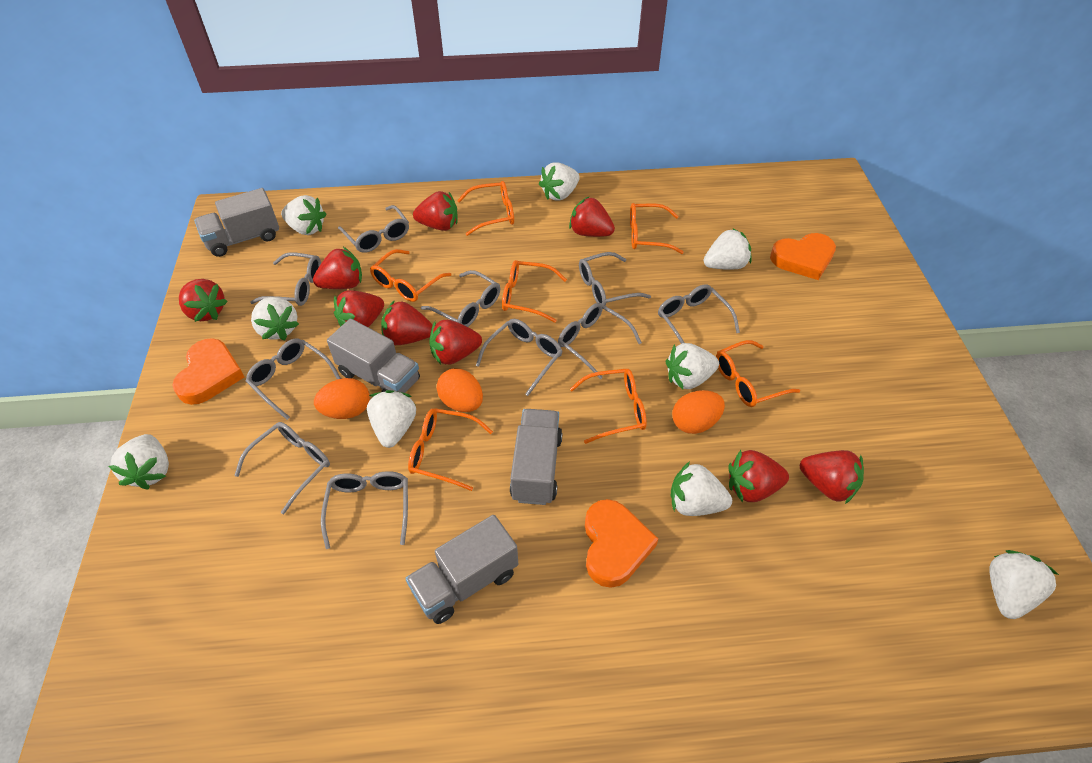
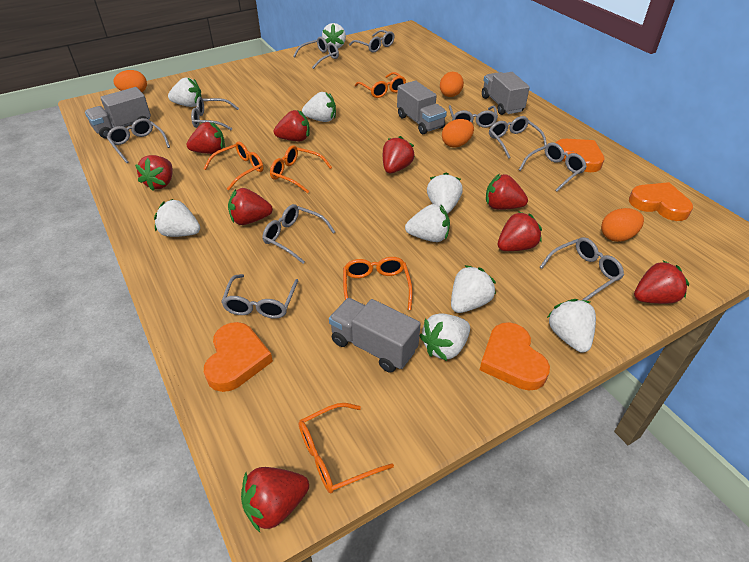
orange egg: 3 -> 4
orange glasses: 7 -> 5
orange heart: 3 -> 4

